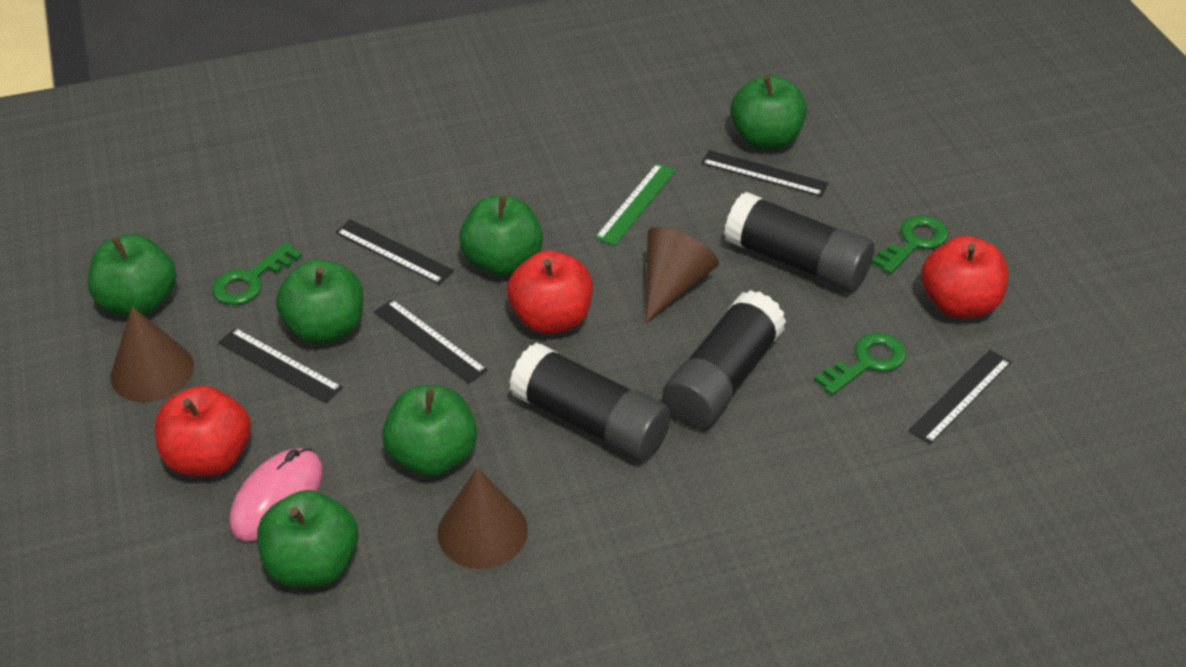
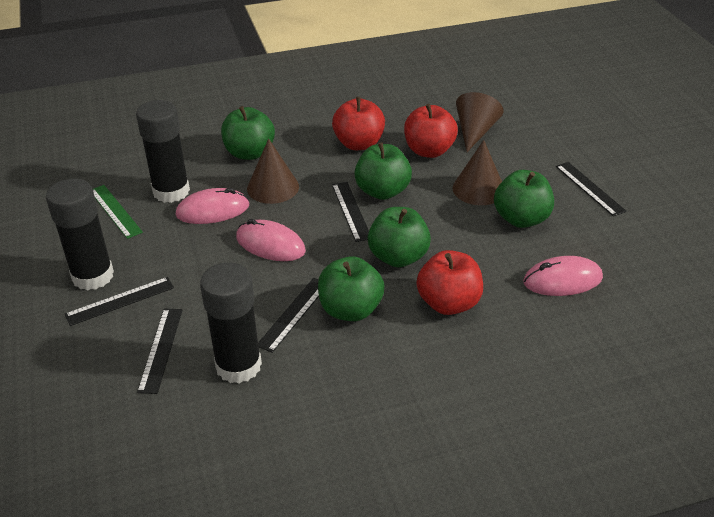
green apple: 6 -> 5
green key: 3 -> 0
pink mouse: 1 -> 3

